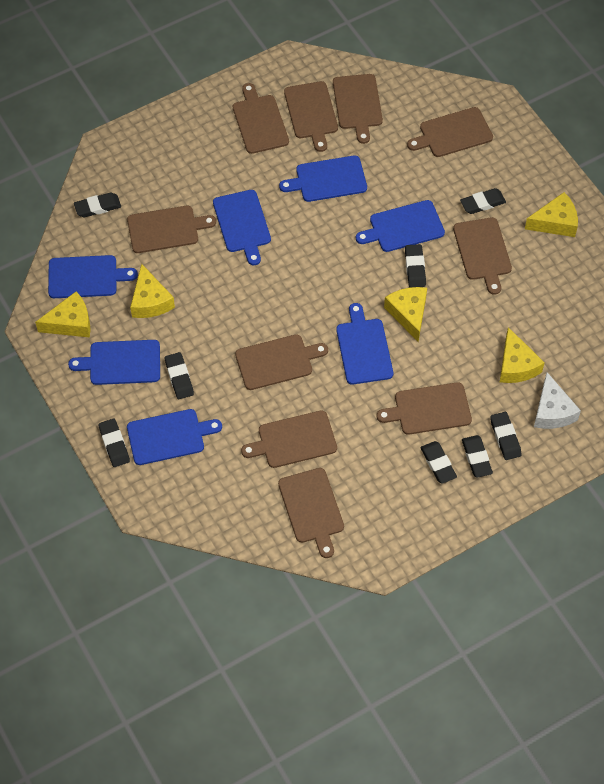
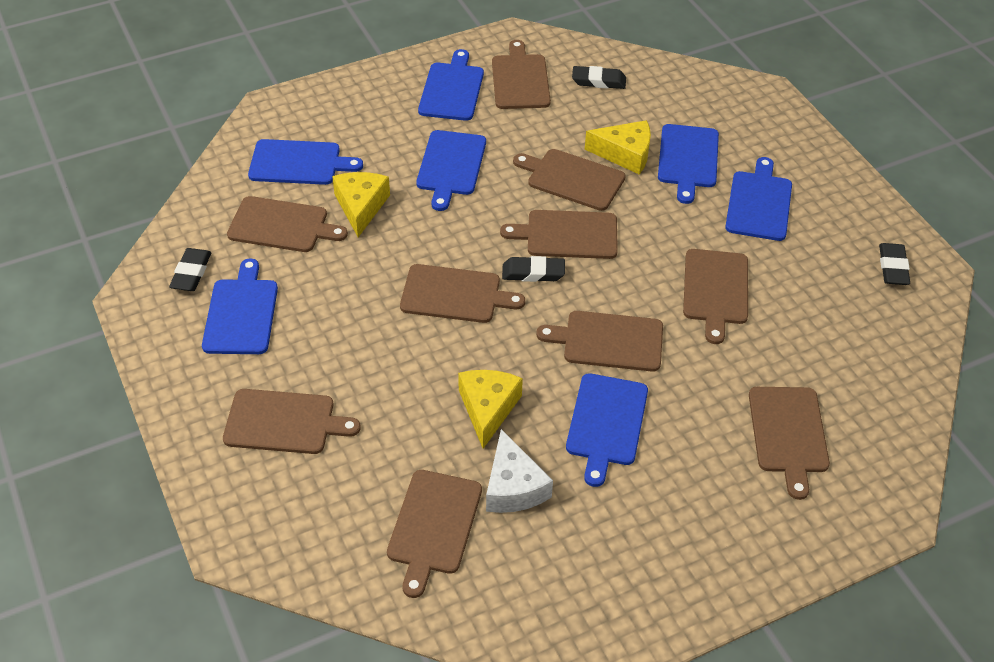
black eraser: 8 -> 4
yellow cheese: 5 -> 3

